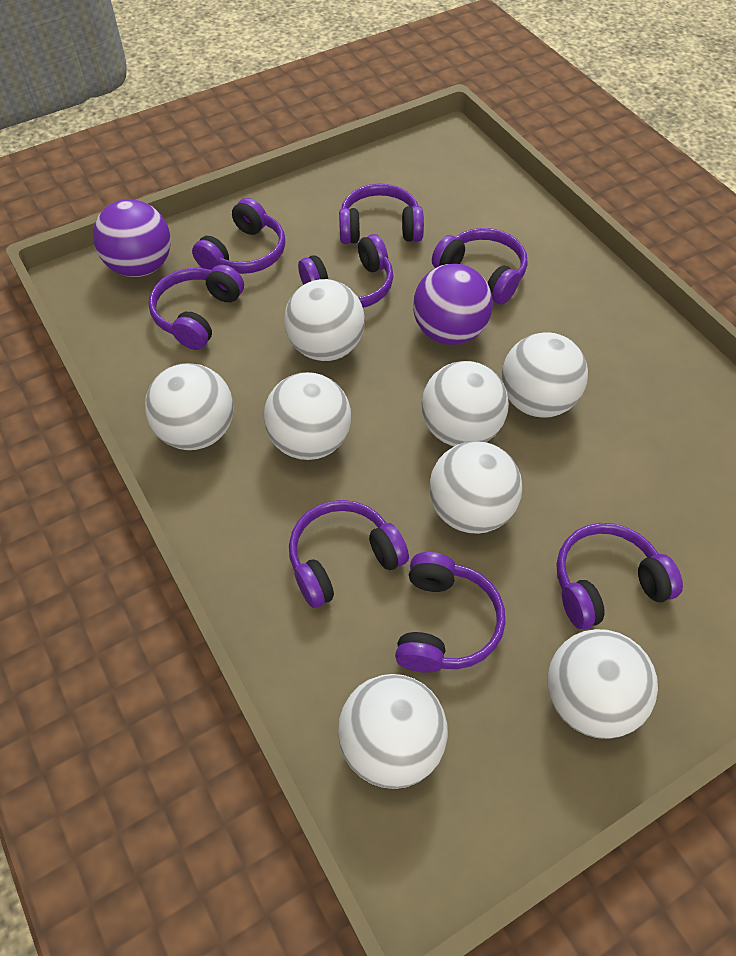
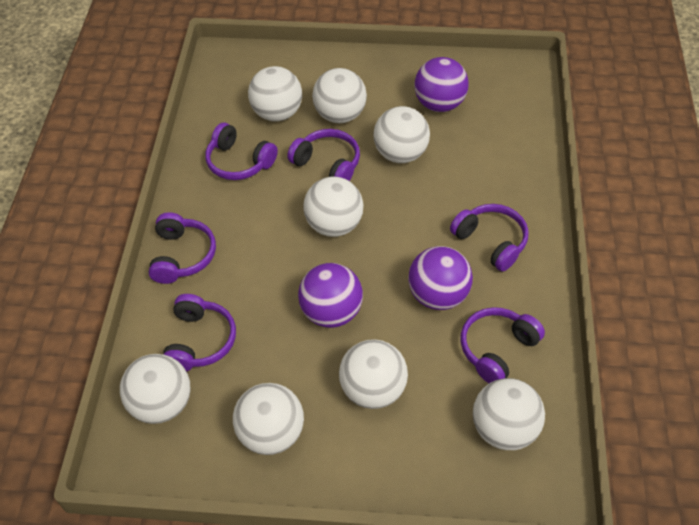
purple ball: 2 -> 3
purple headphones: 8 -> 6

